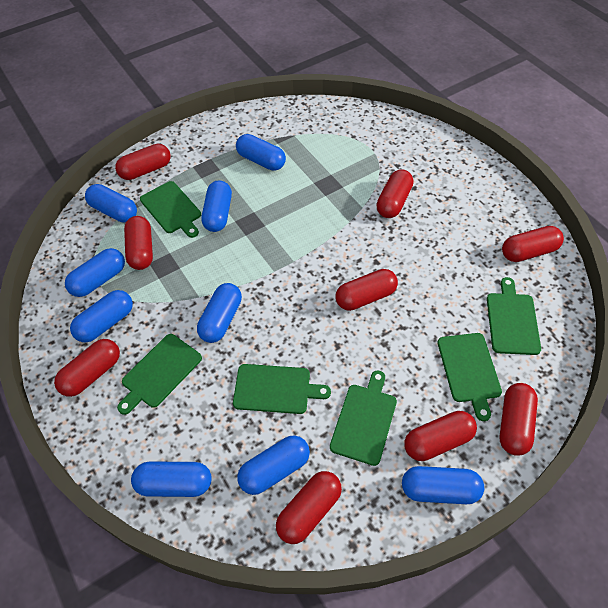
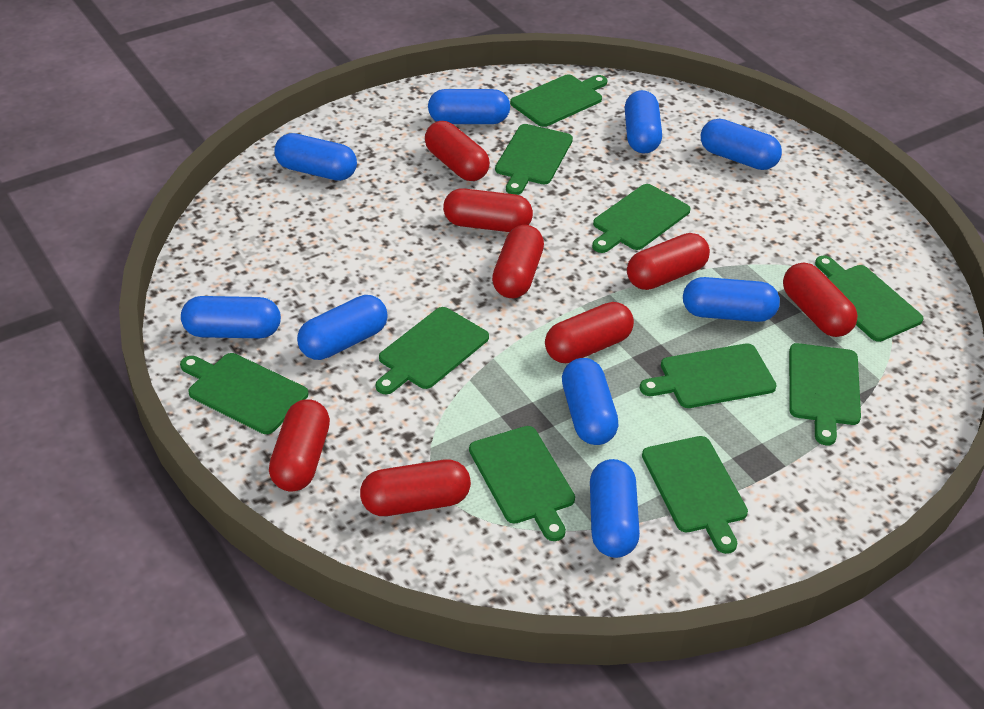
green cutting board: 6 -> 10
red capsule: 9 -> 8

